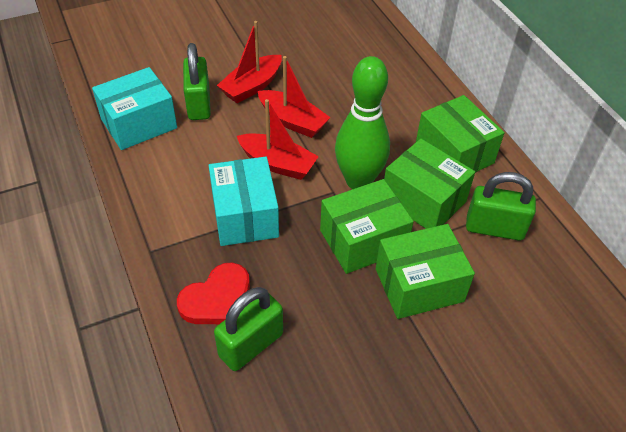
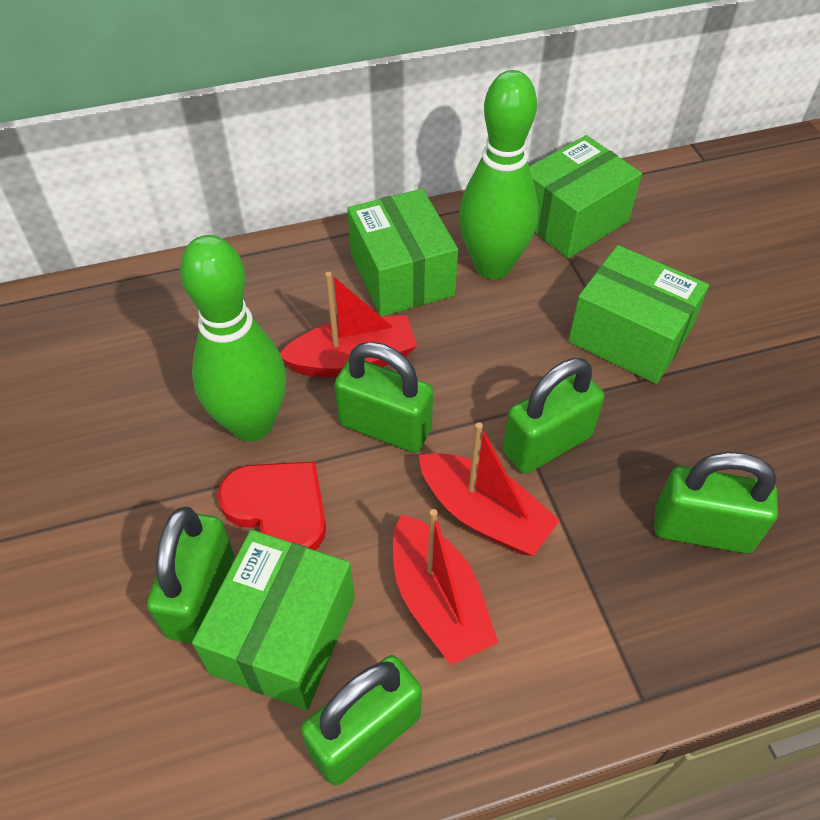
green bowling pin: 1 -> 2
green padlock: 3 -> 5
turquoise box: 2 -> 0

